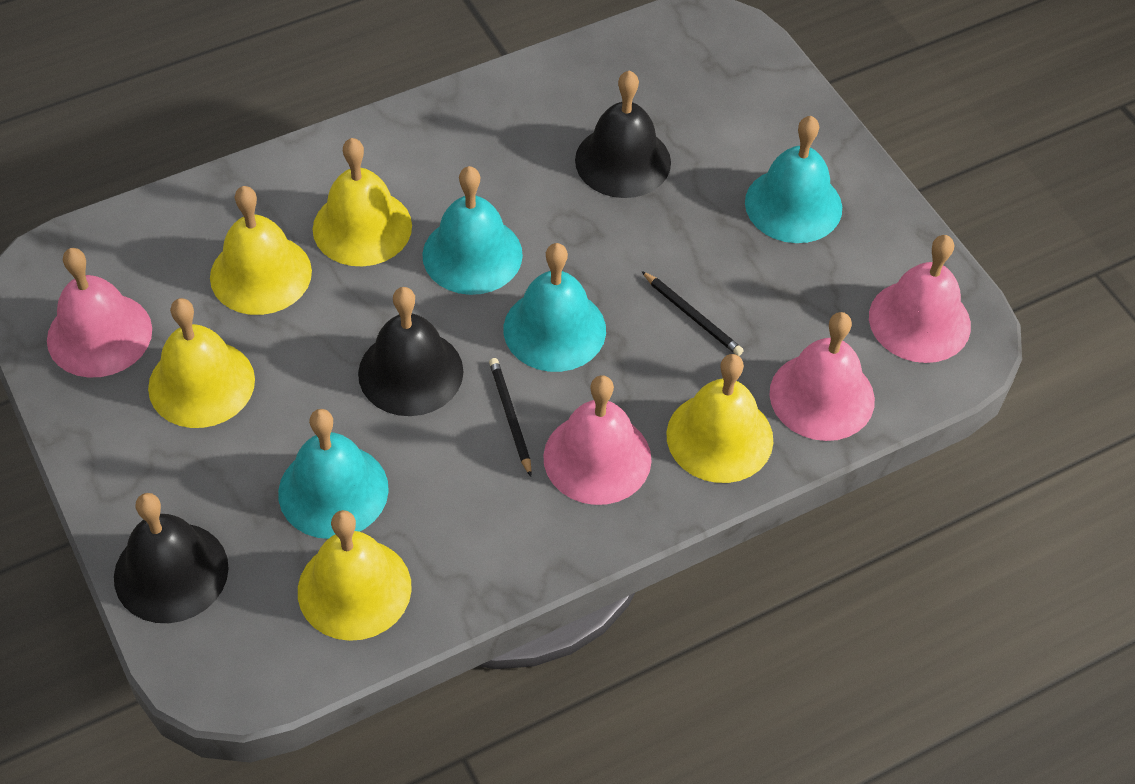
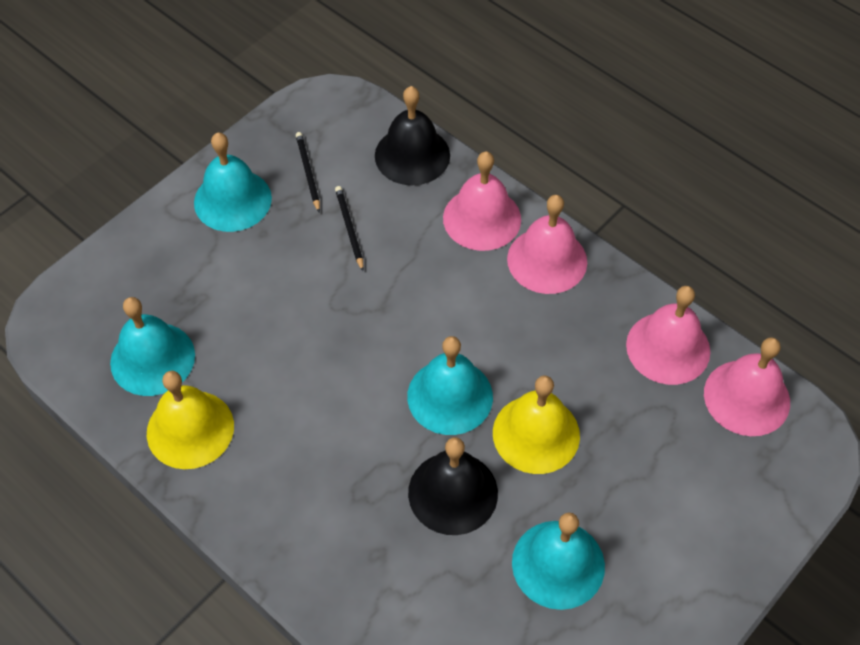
black bell: 3 -> 2
yellow bell: 5 -> 2

